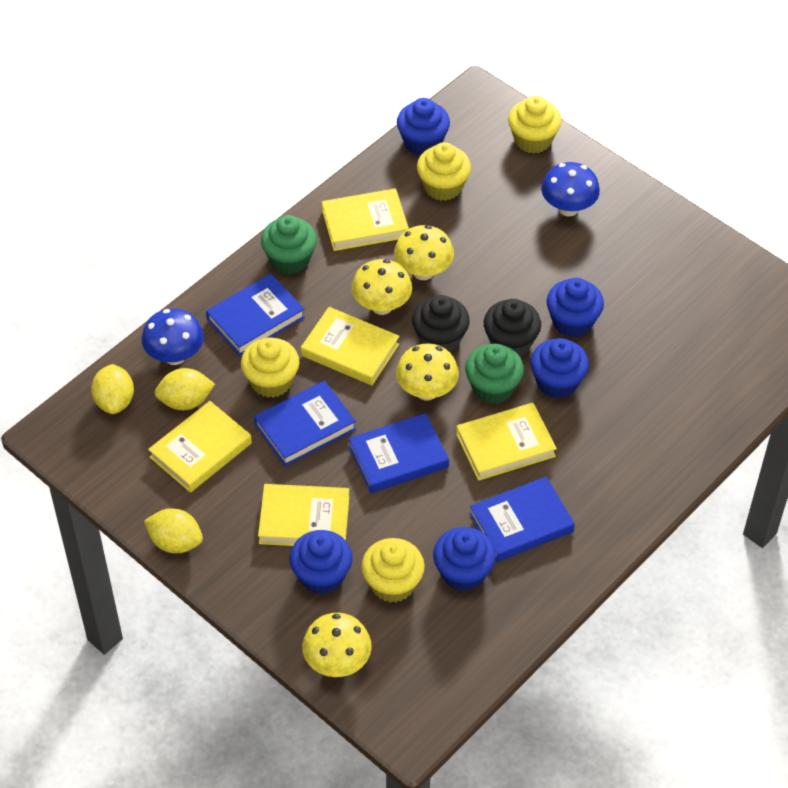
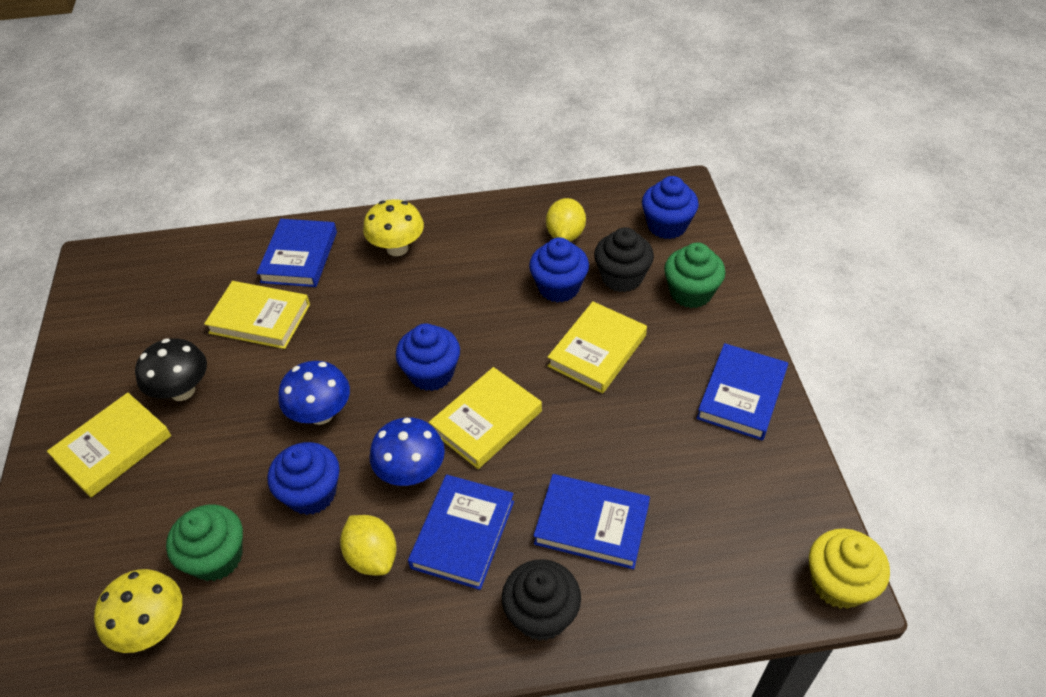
black mushroom: 0 -> 1
blue cupcake: 5 -> 4
yellow book: 5 -> 4
yellow cupcake: 4 -> 1
yellow lemon: 3 -> 2
yellow mushroom: 4 -> 2

